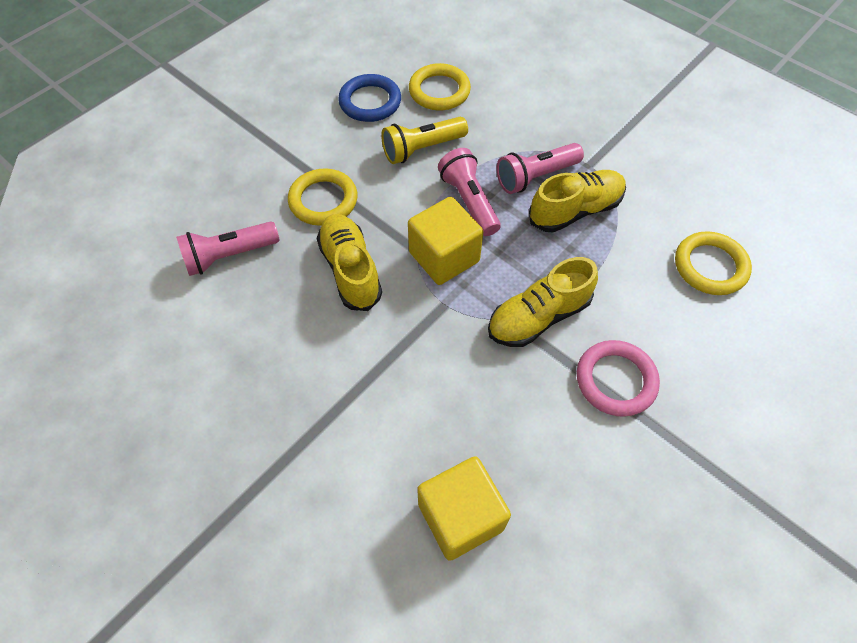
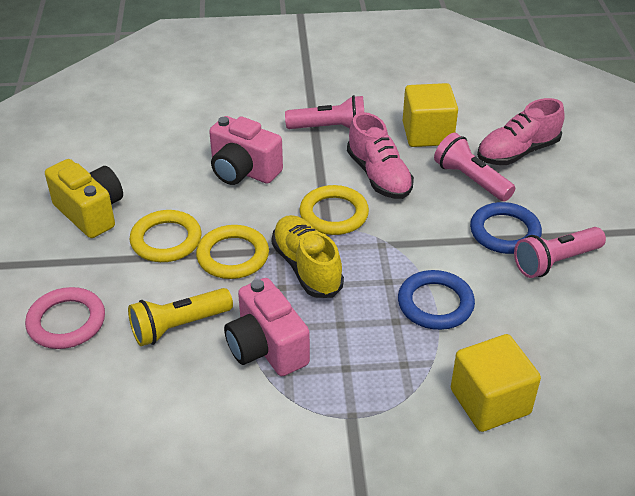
blue ring: 1 -> 2
pink camera: 0 -> 2
pink shoe: 0 -> 2
yellow camera: 0 -> 1
yellow shoe: 3 -> 1

